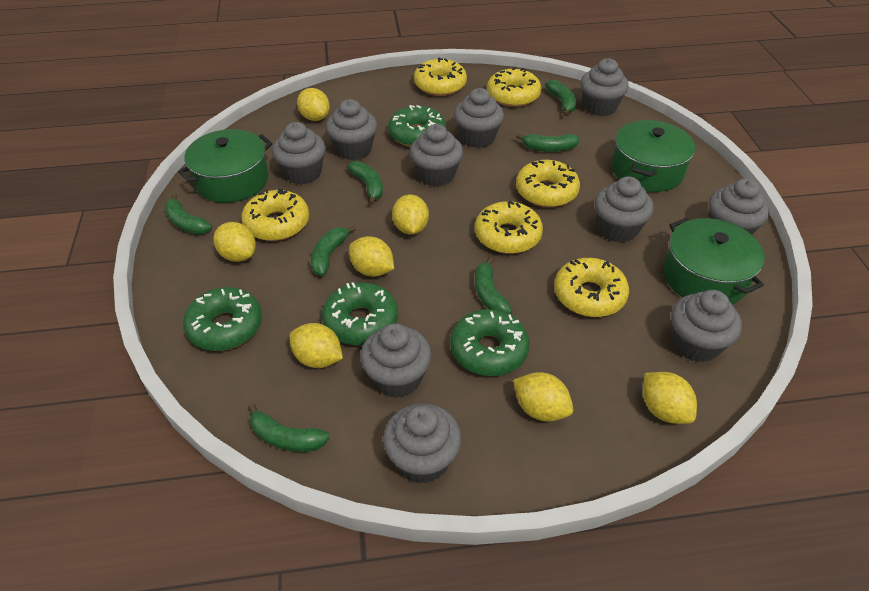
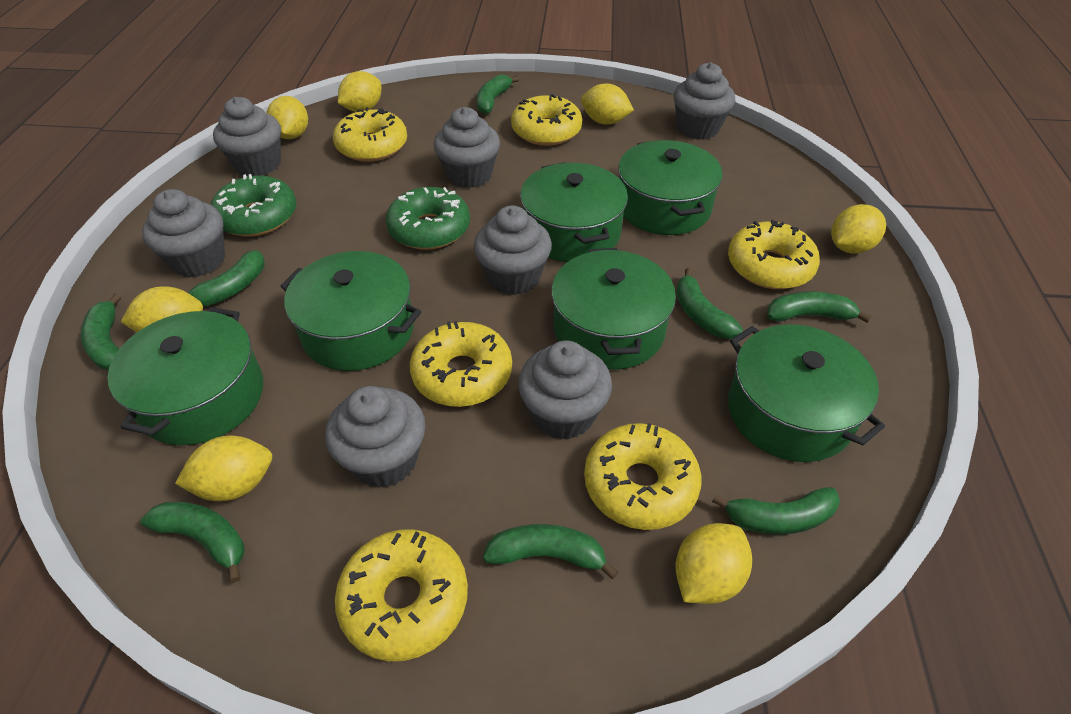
green banana: 7 -> 8
green donut: 4 -> 2
green pot: 3 -> 6
grey cupcake: 10 -> 7

